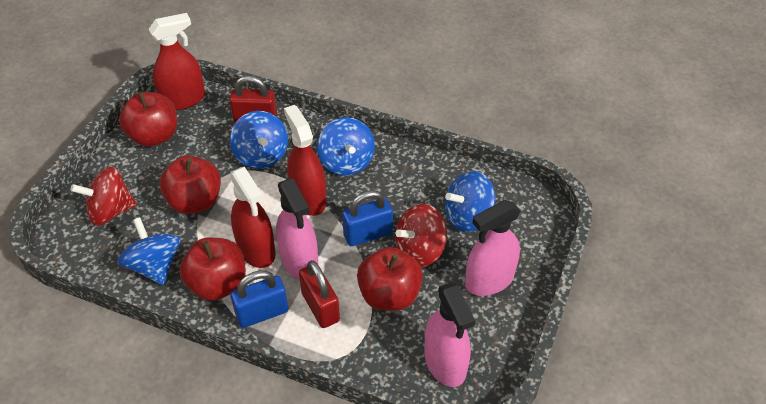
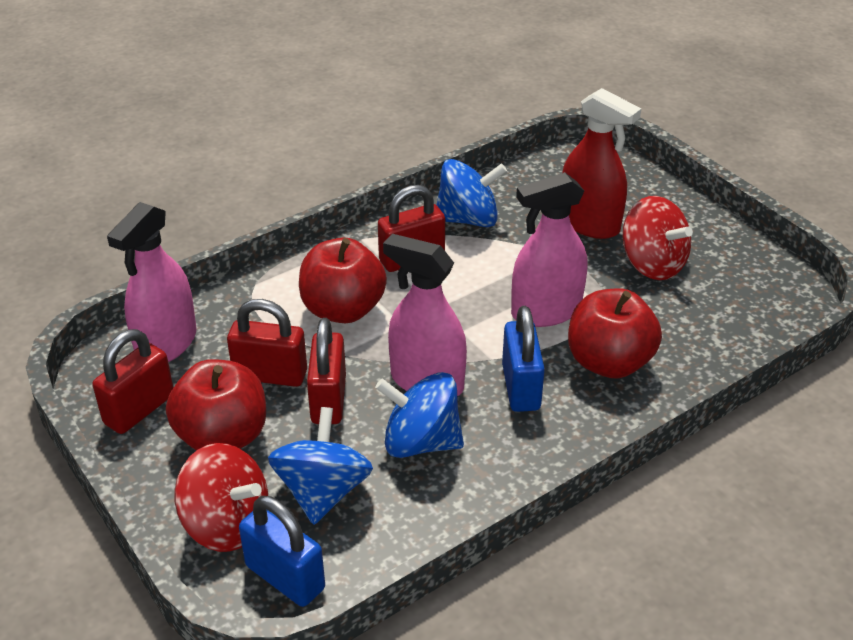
blue spinning top: 4 -> 3
red apple: 4 -> 3
red padlock: 2 -> 4
red spray bottle: 3 -> 1

